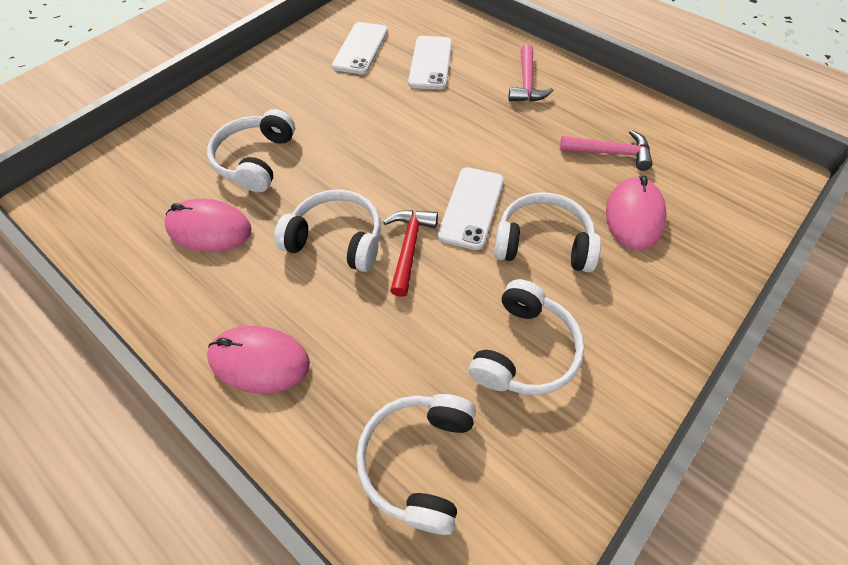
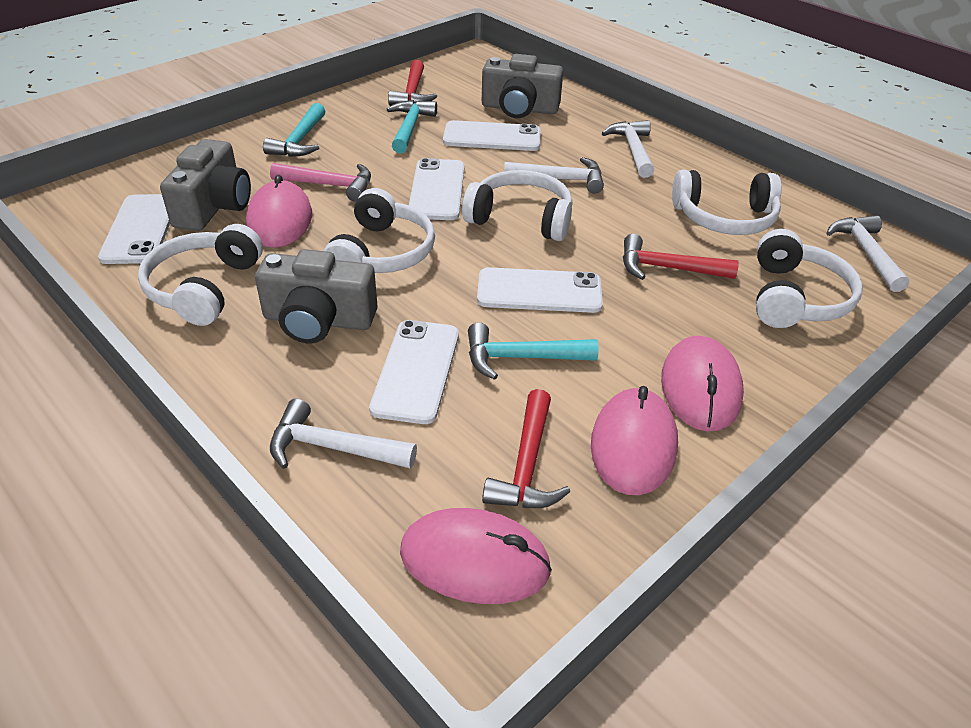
grey camera: 0 -> 3
pink hammer: 2 -> 1
pink mouse: 3 -> 4
red hammer: 1 -> 3
turquoise hammer: 0 -> 3
white hammer: 0 -> 4
white phone: 3 -> 5

